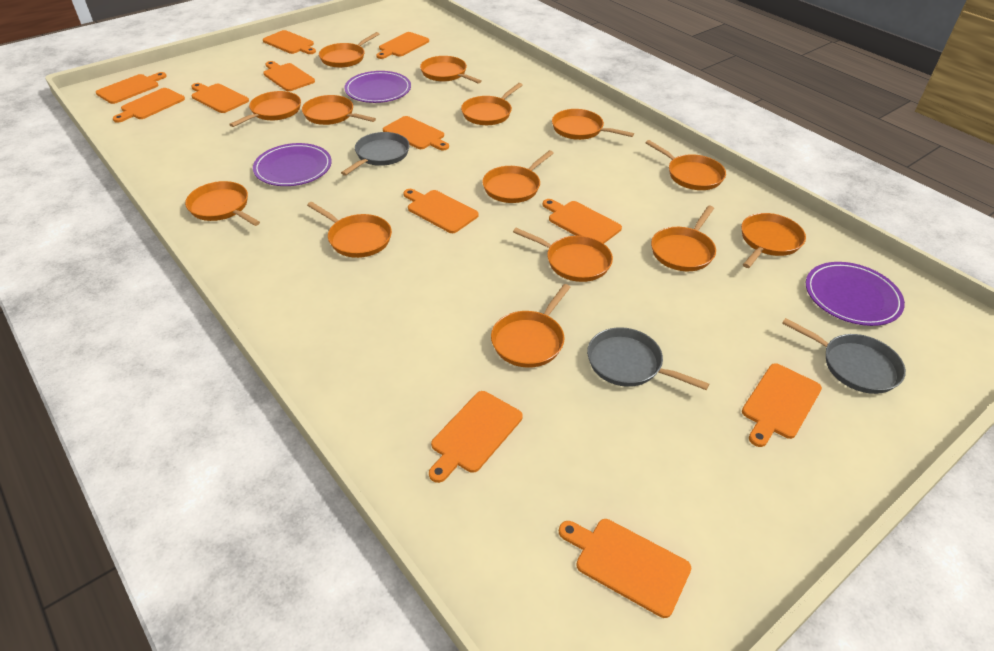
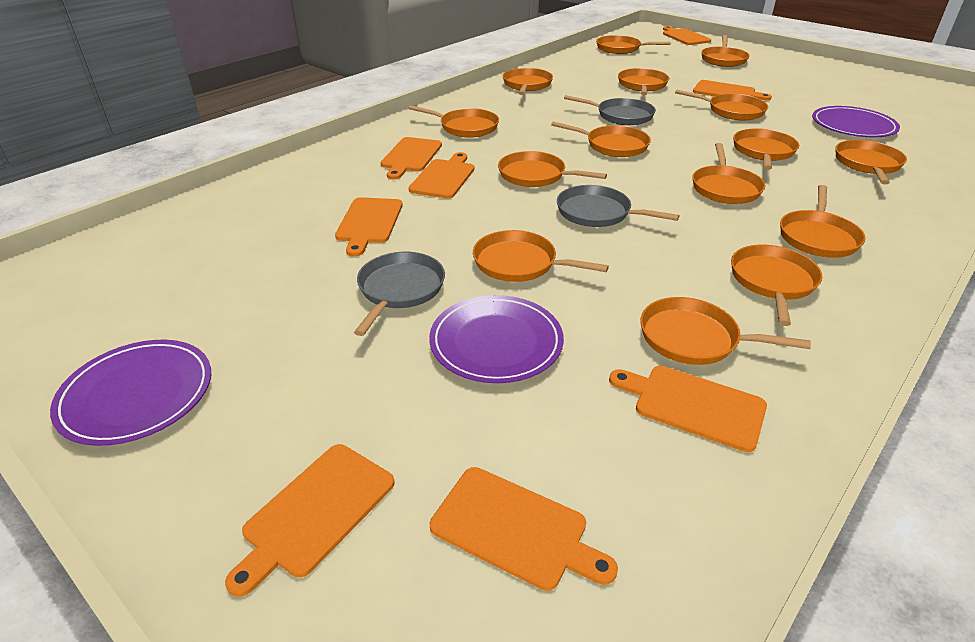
orange cutting board: 12 -> 8
orange pan: 14 -> 15

